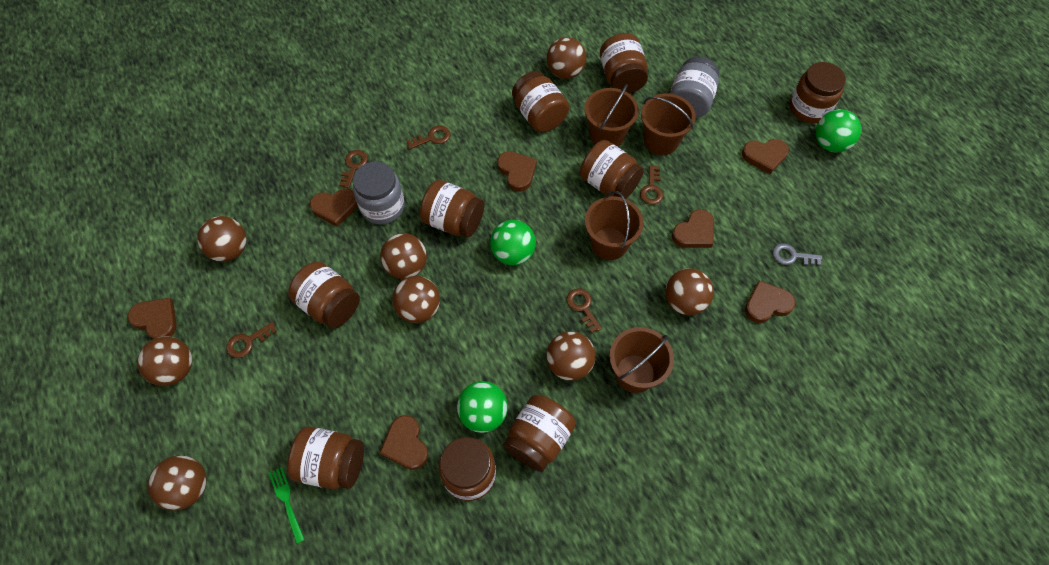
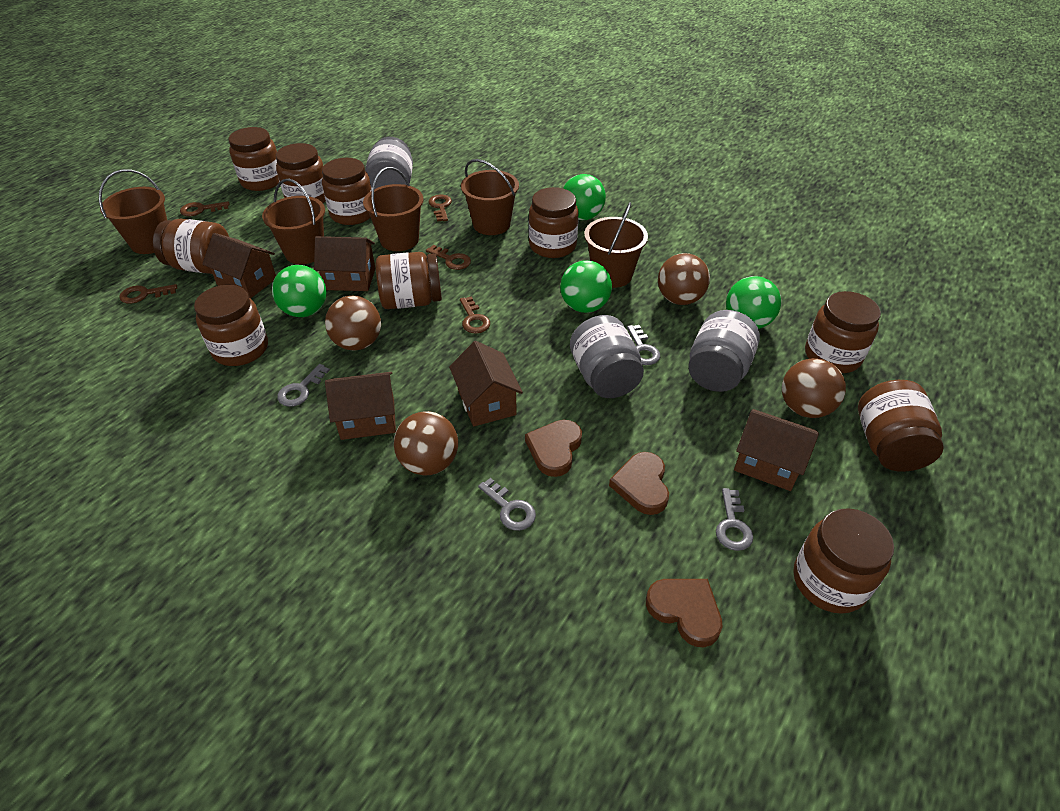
brown ball: 8 -> 4
brown bucket: 4 -> 5
brown heart: 7 -> 3
brown house: 0 -> 5
brown jar: 9 -> 10
green ball: 3 -> 4
green fork: 1 -> 0
grey jar: 2 -> 3
grey key: 1 -> 4

